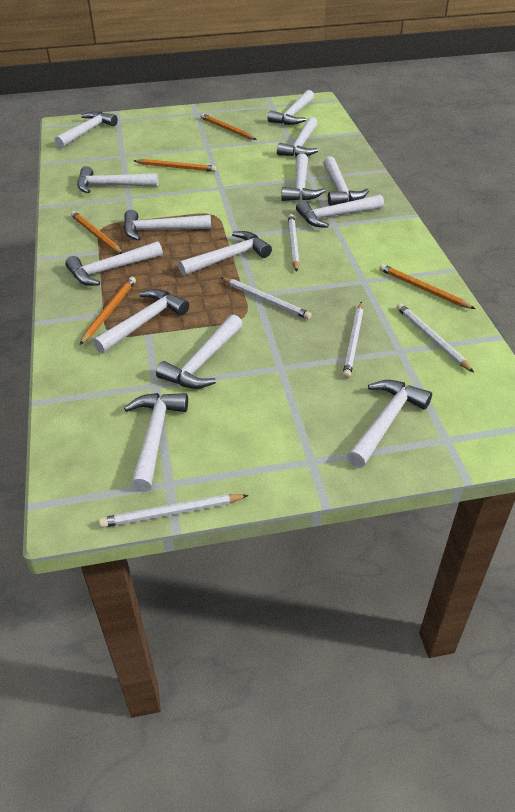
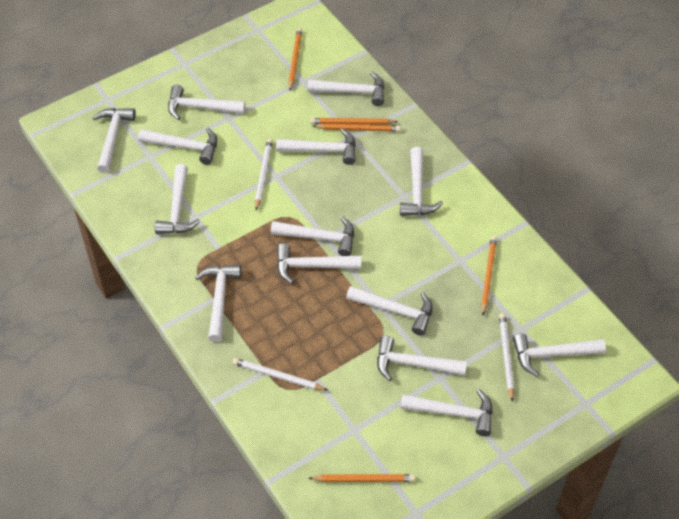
white pencil: 5 -> 3

